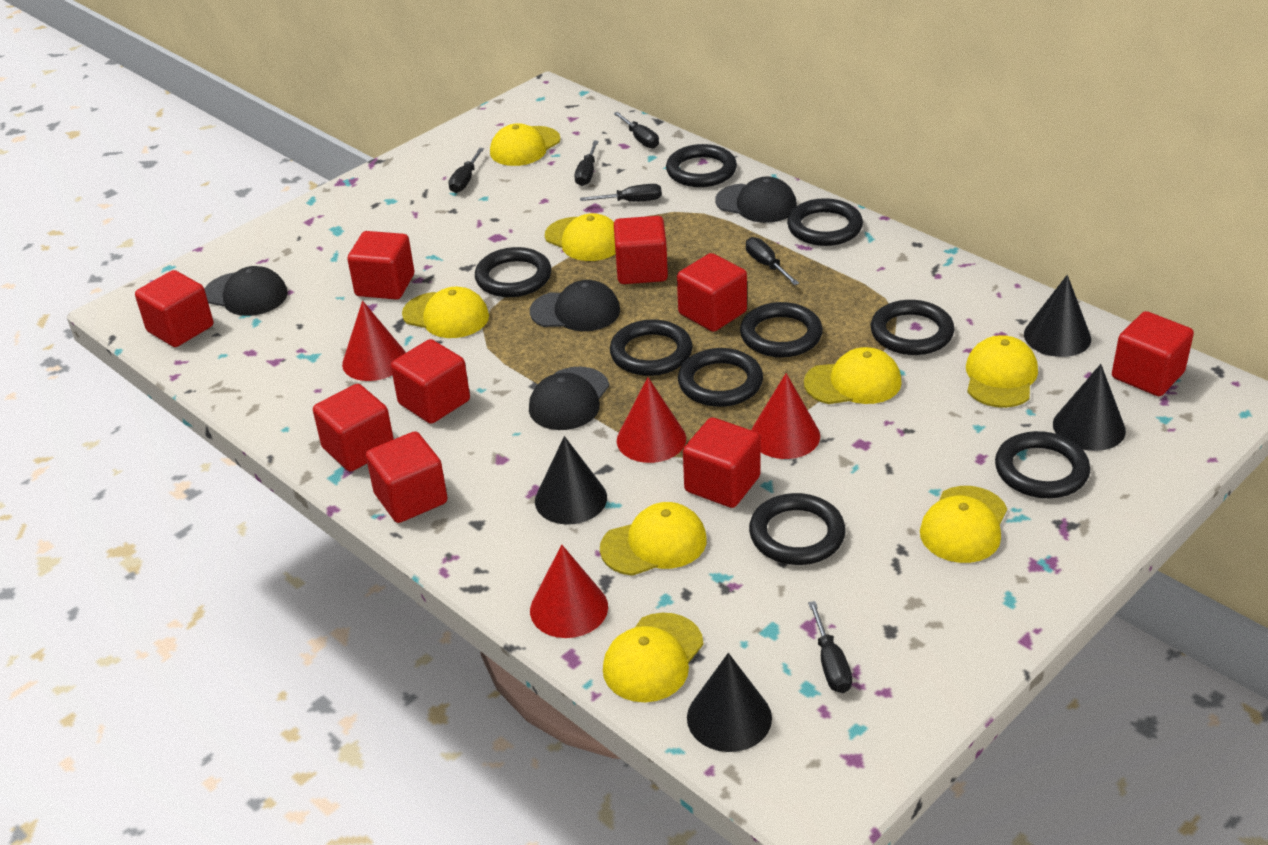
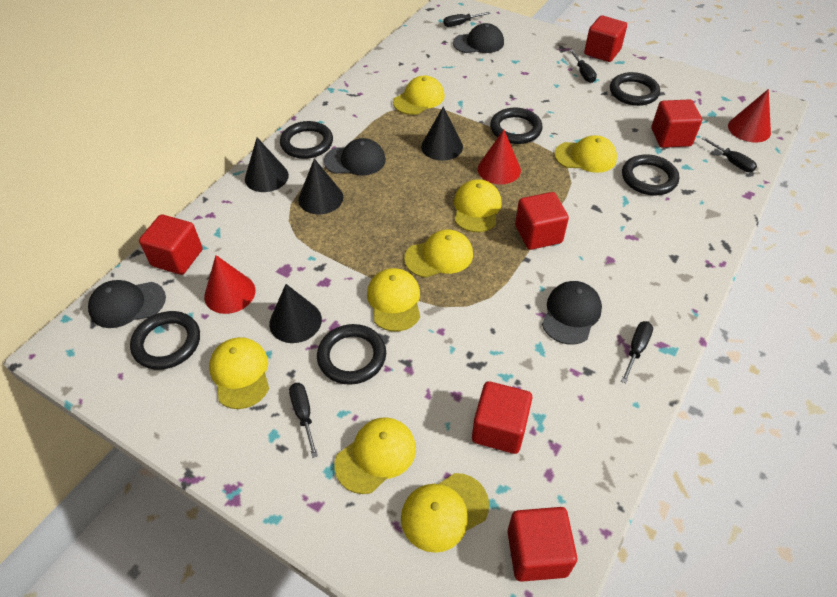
black ring: 9 -> 6
black screwdriver: 6 -> 5
red cone: 4 -> 3
red cube: 9 -> 6

